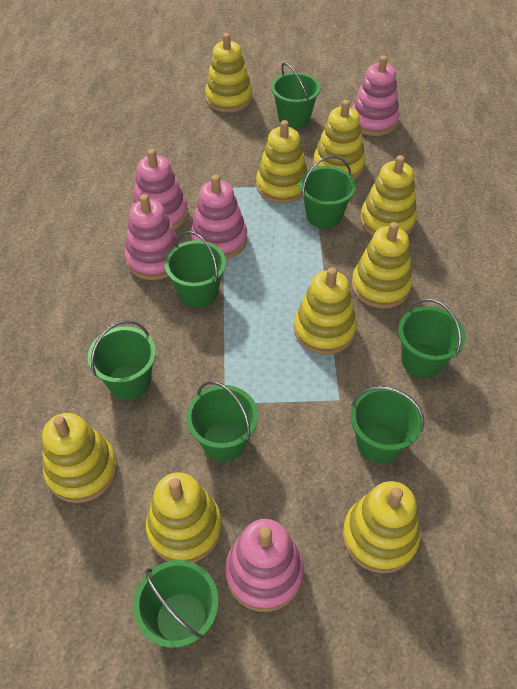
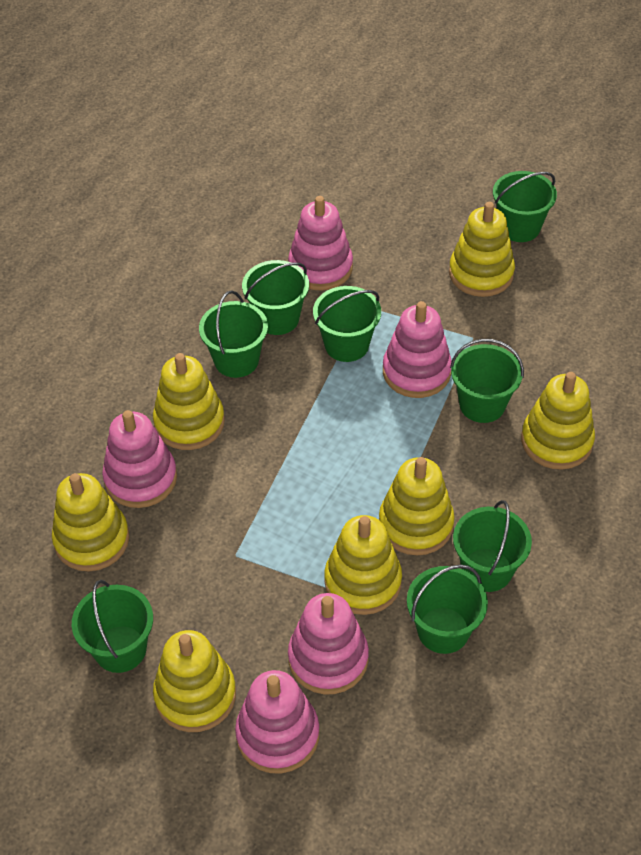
yellow stacking toy: 9 -> 7

